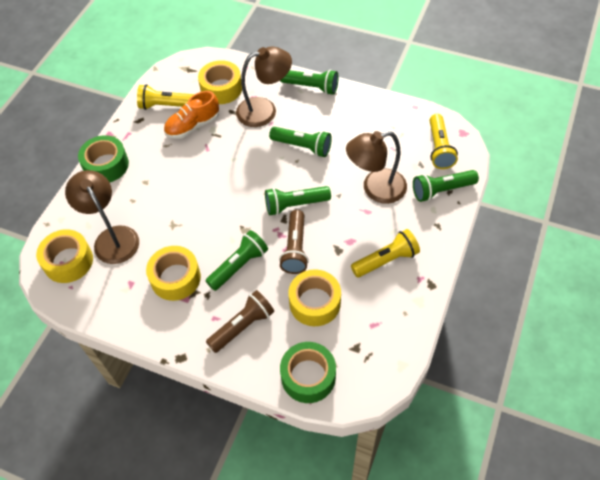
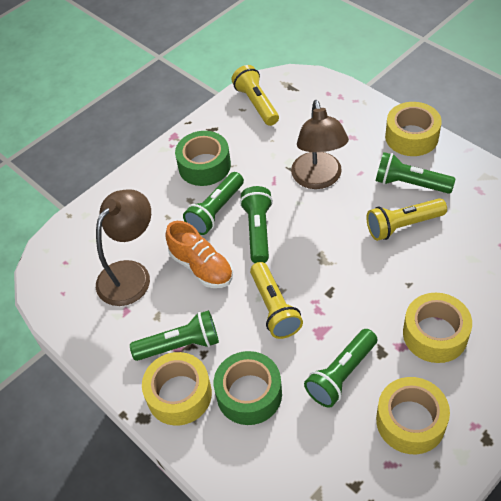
brown flashlight: 2 -> 0
brown lamp: 3 -> 2

